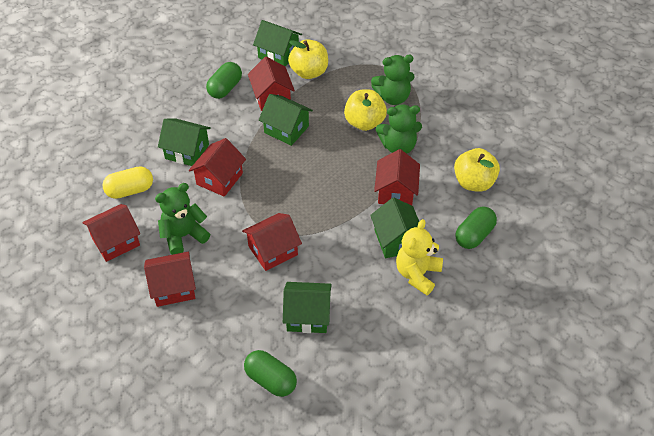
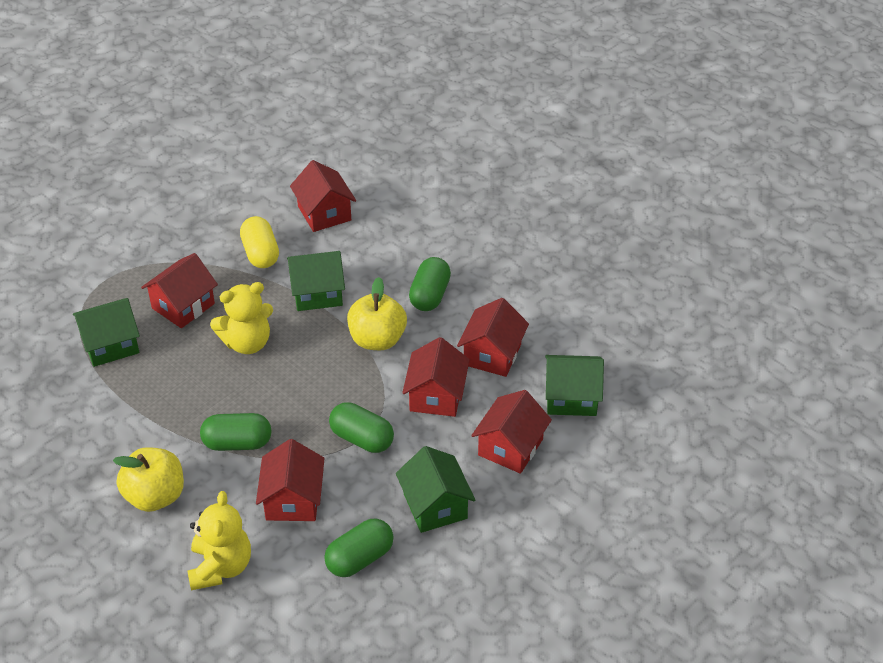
green capsule: 3 -> 4
green house: 5 -> 4
green teddy bear: 3 -> 0
yellow apple: 3 -> 2
yellow teddy bear: 1 -> 2

